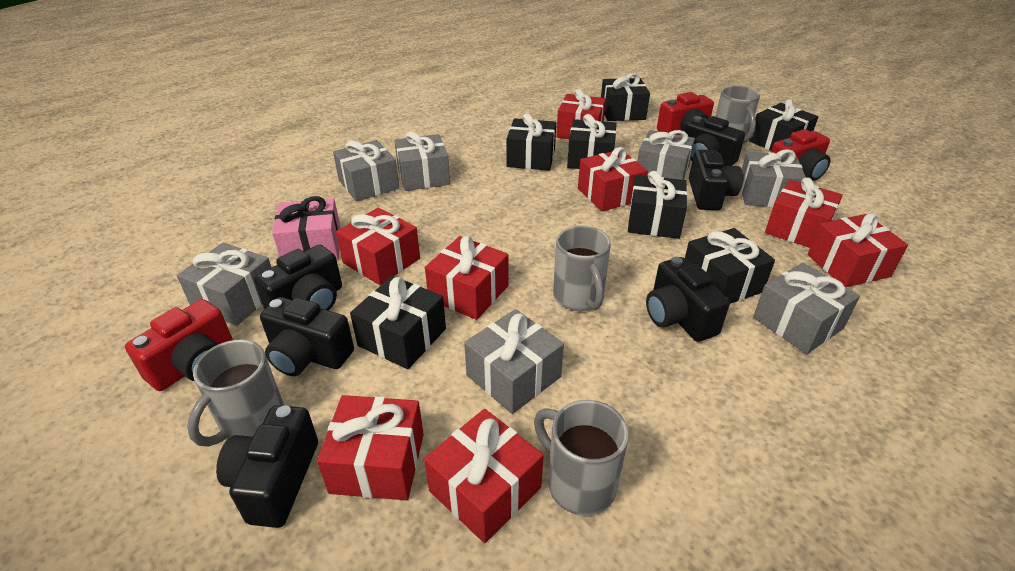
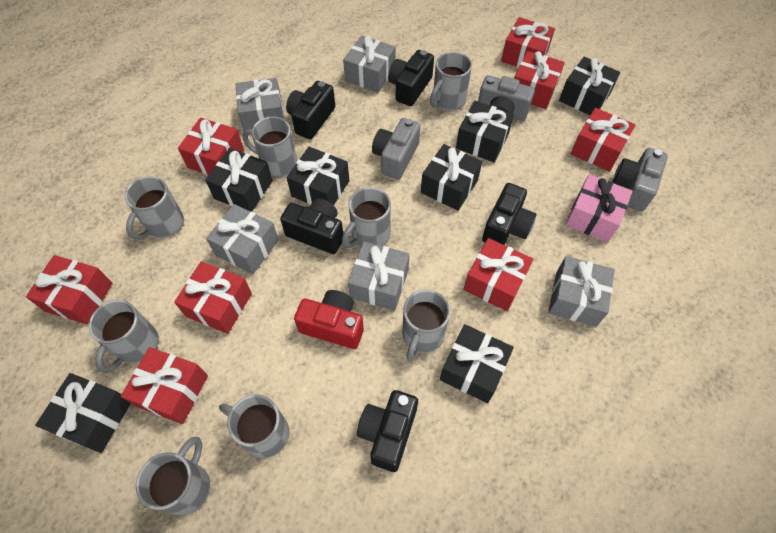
black camera: 6 -> 5
grey camera: 0 -> 3
grey gift: 7 -> 5
grey mug: 4 -> 8
red camera: 3 -> 1

